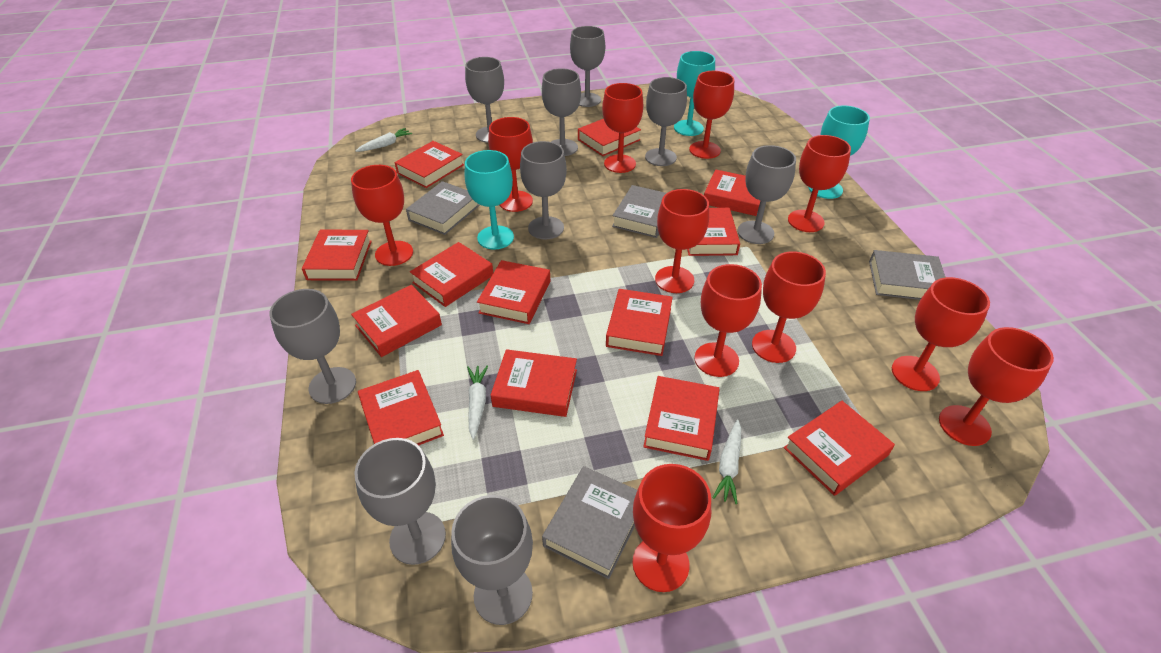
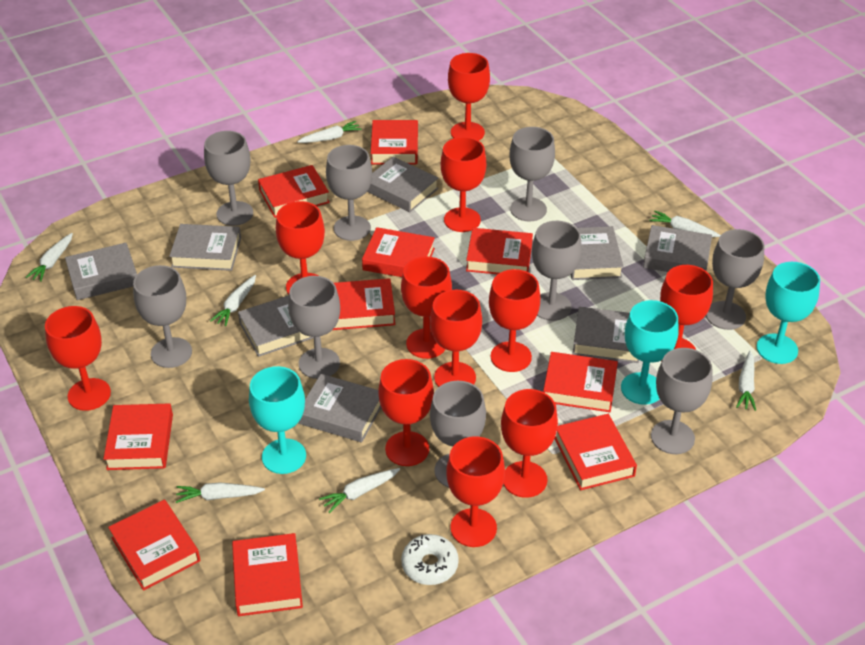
grey book: 4 -> 8
red book: 13 -> 10
white carrot: 3 -> 7
white donut: 0 -> 1

